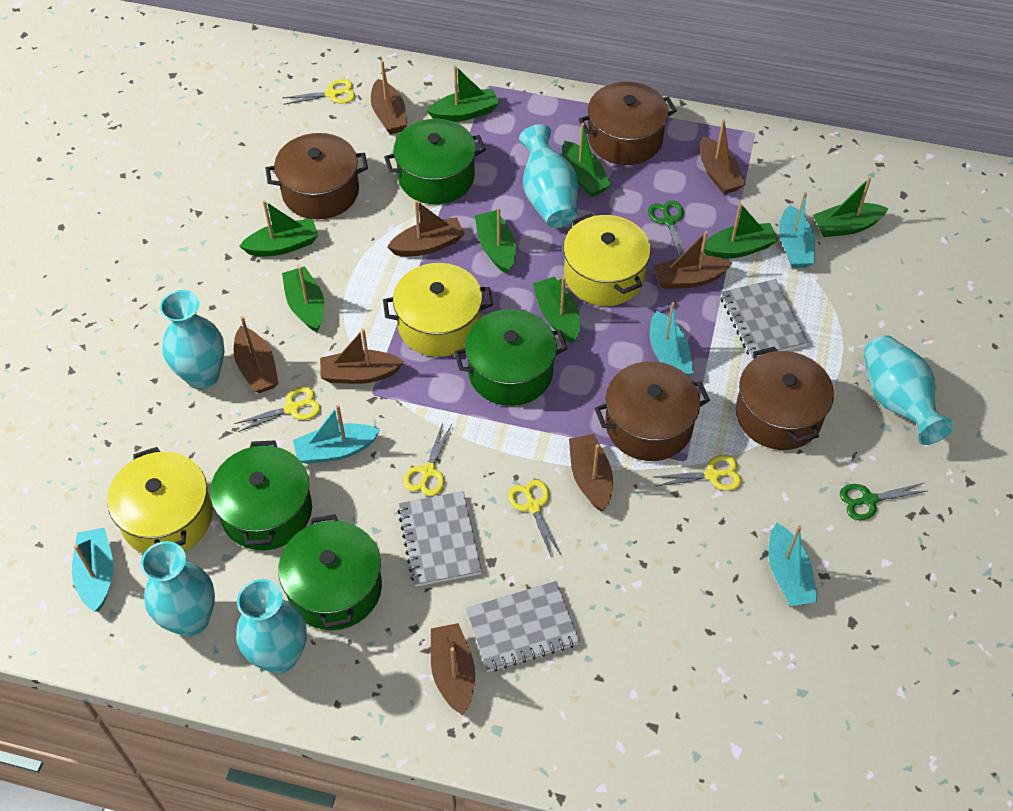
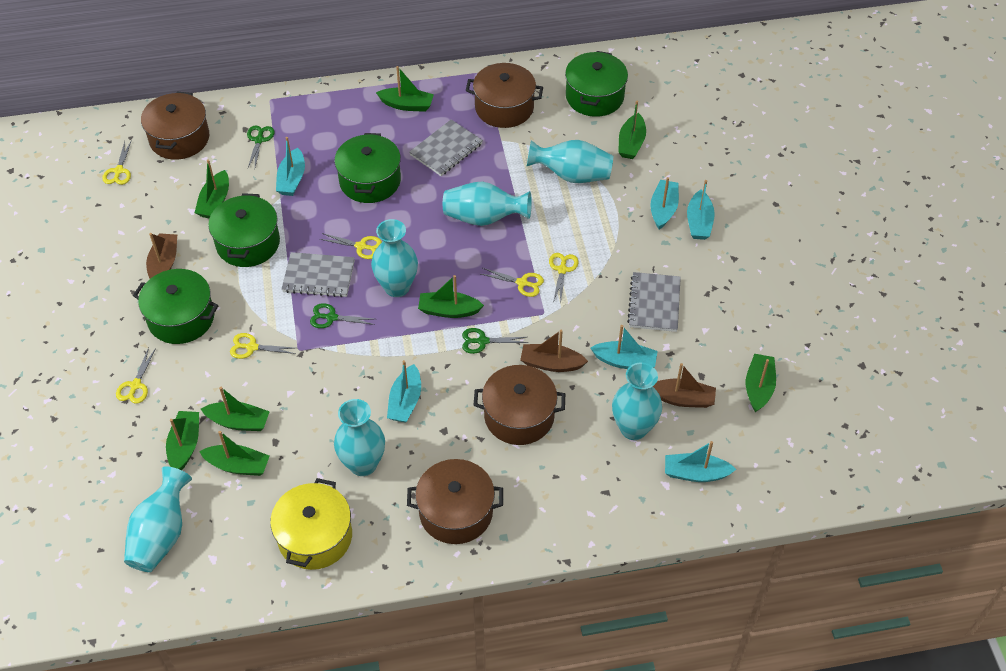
brown boat: 8 -> 3
green scissors: 2 -> 3
turquoise boat: 5 -> 6
turquoise vase: 5 -> 6
yellow pot: 3 -> 1
yellow scissors: 5 -> 6

